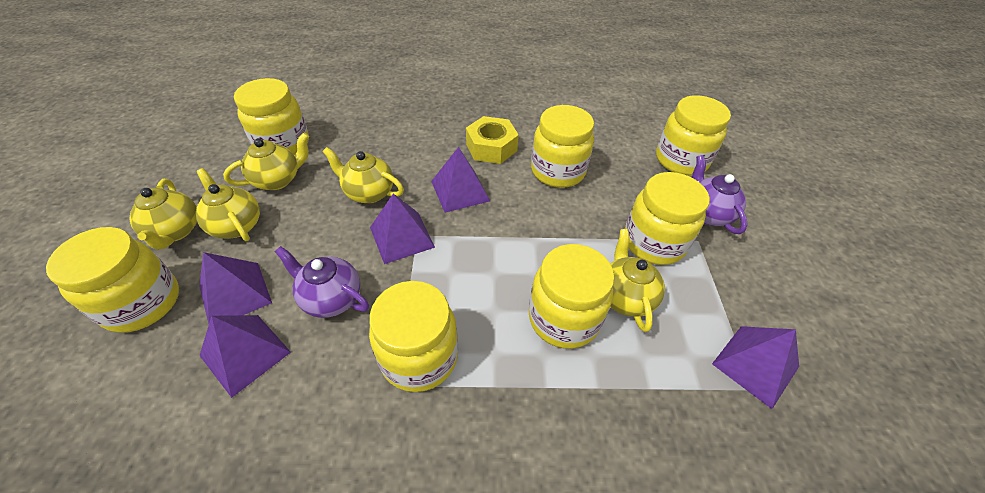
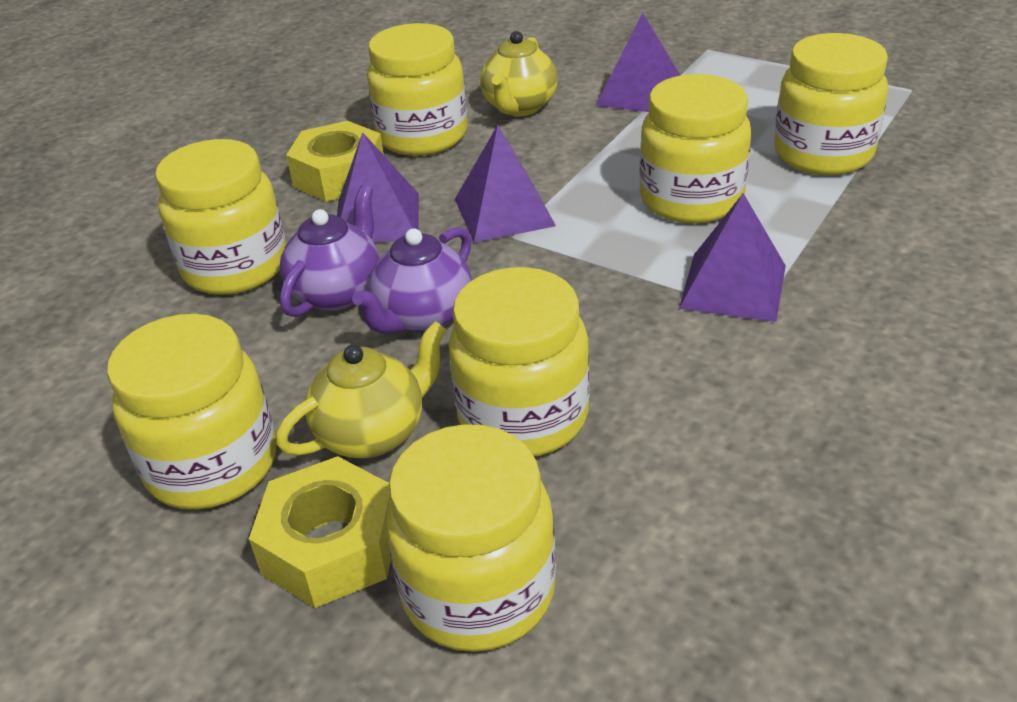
purple pyramid: 5 -> 4
yellow nut: 1 -> 2
yellow teapot: 5 -> 2

